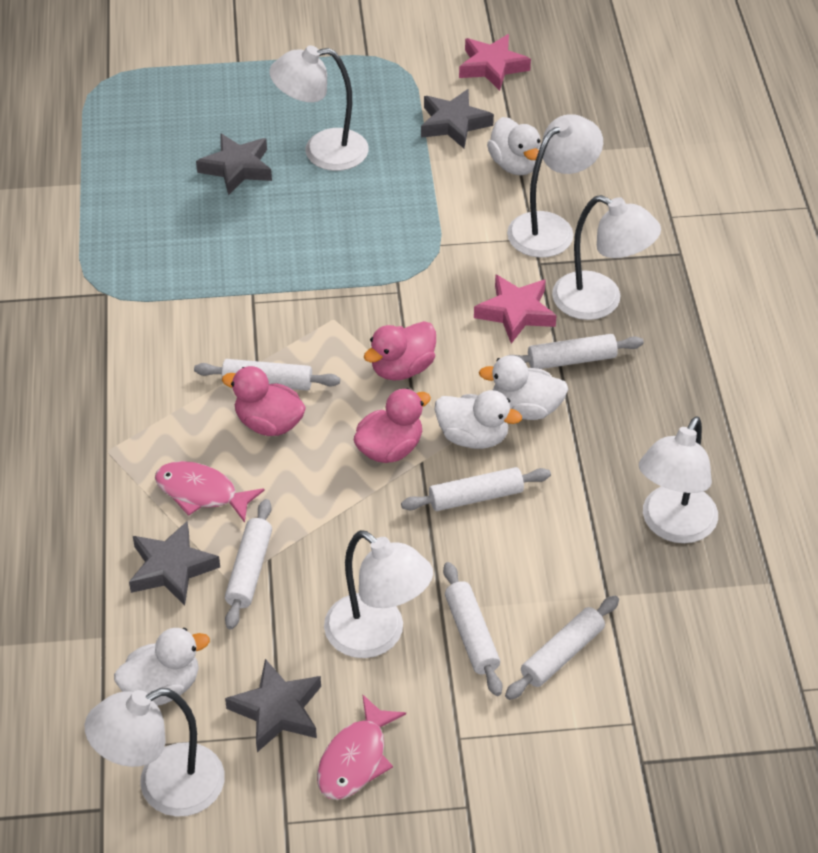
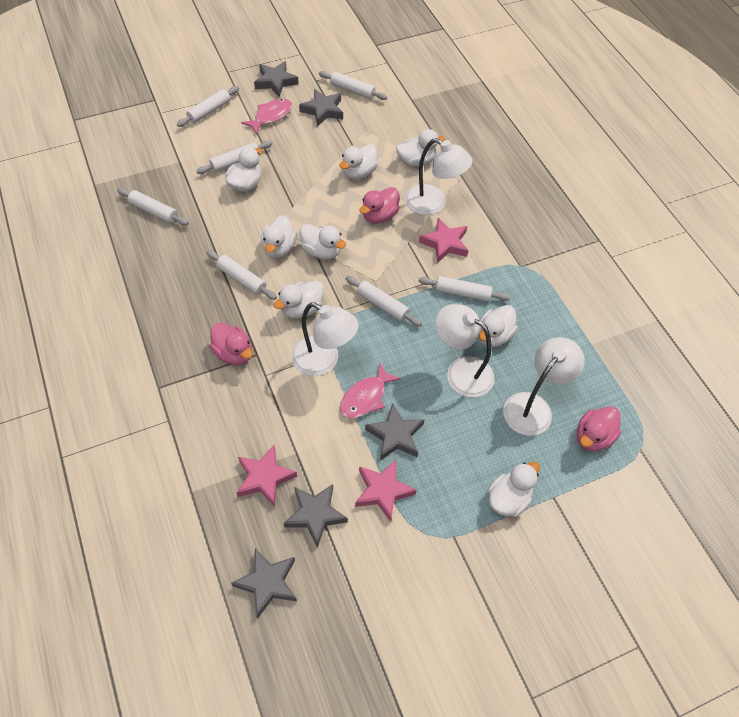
grey star: 4 -> 5
pink star: 2 -> 3
white duck: 4 -> 8
white lamp: 6 -> 4
white rolling pin: 6 -> 7

